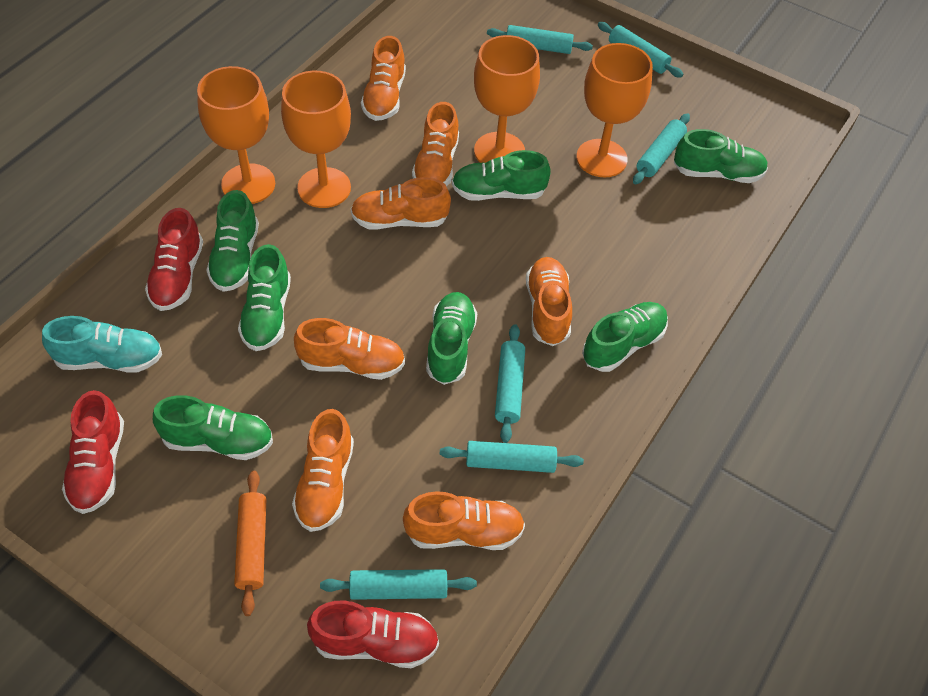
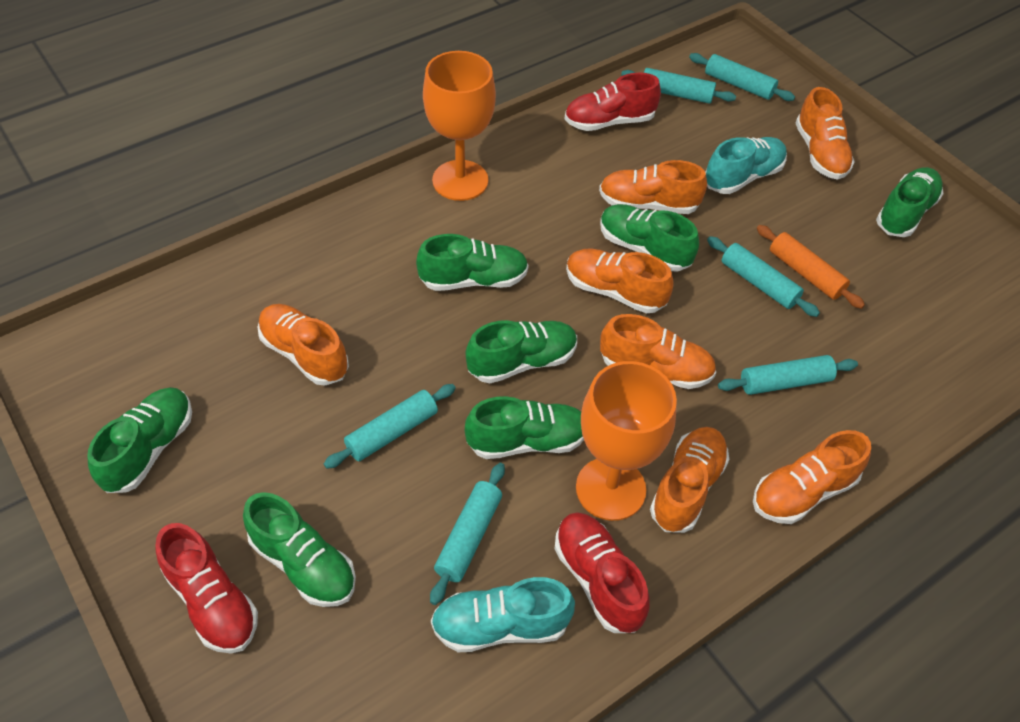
orange goblet: 4 -> 2
turquoise shoe: 1 -> 2

